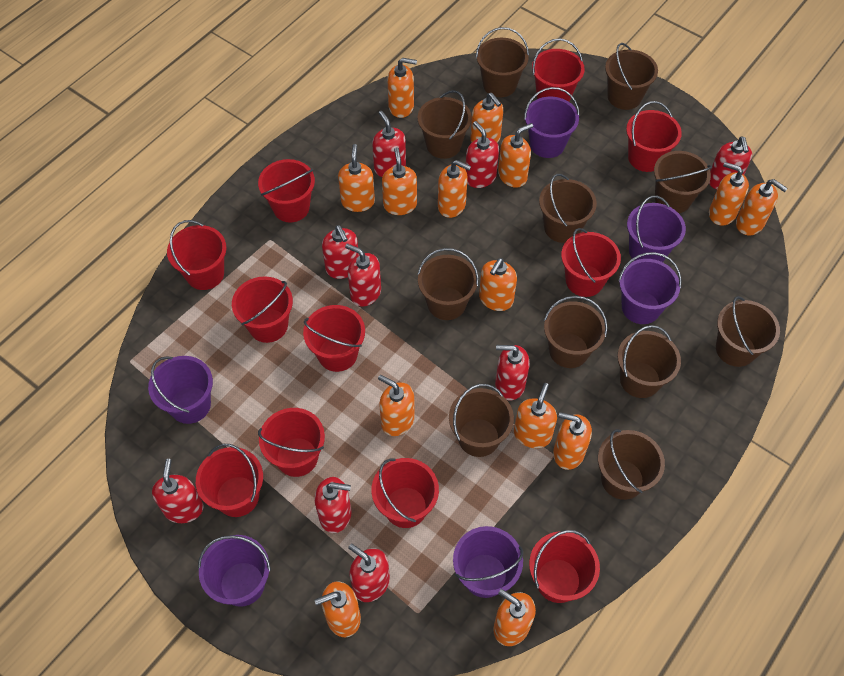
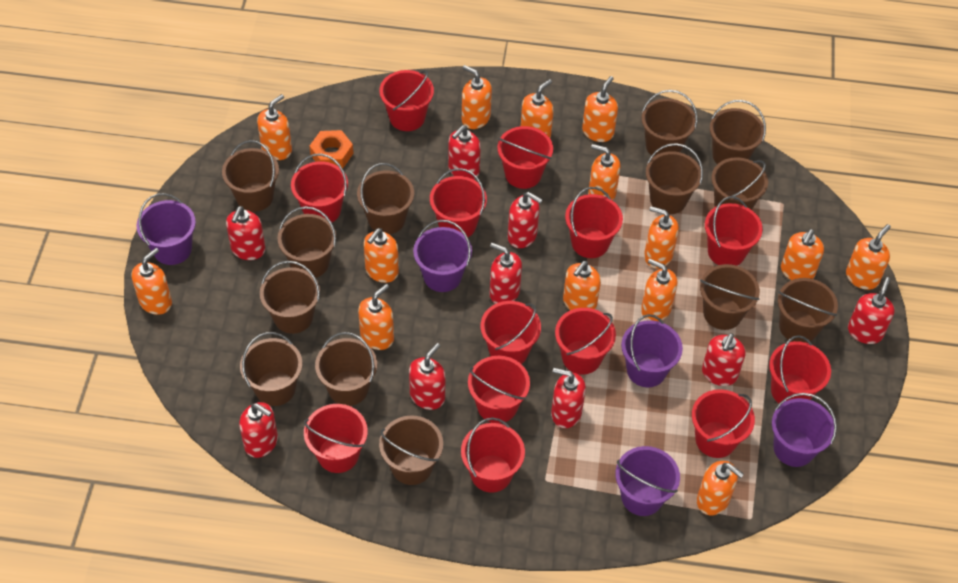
brown bucket: 11 -> 13
orange nut: 0 -> 1
purple bucket: 6 -> 5
red bucket: 11 -> 13

